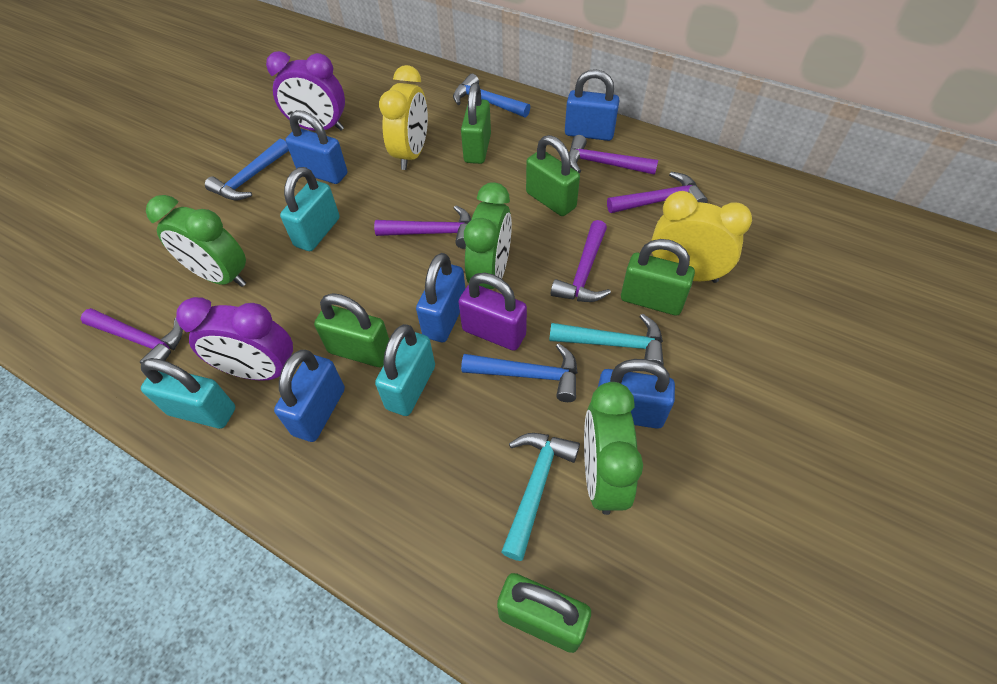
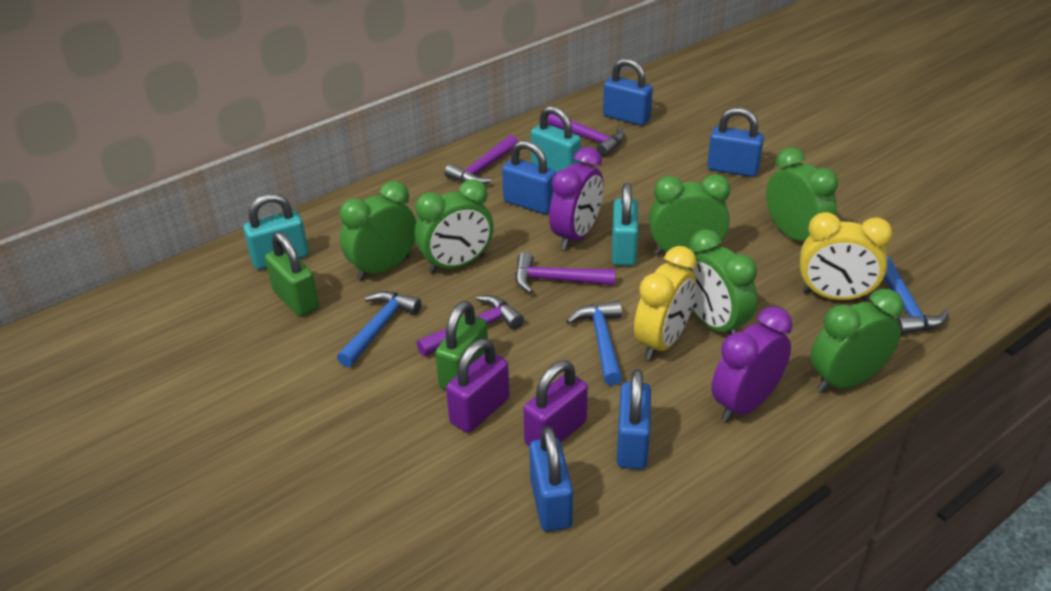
green clock: 3 -> 6
green padlock: 5 -> 2
purple hammer: 5 -> 4
purple padlock: 1 -> 2
turquoise hammer: 2 -> 0

